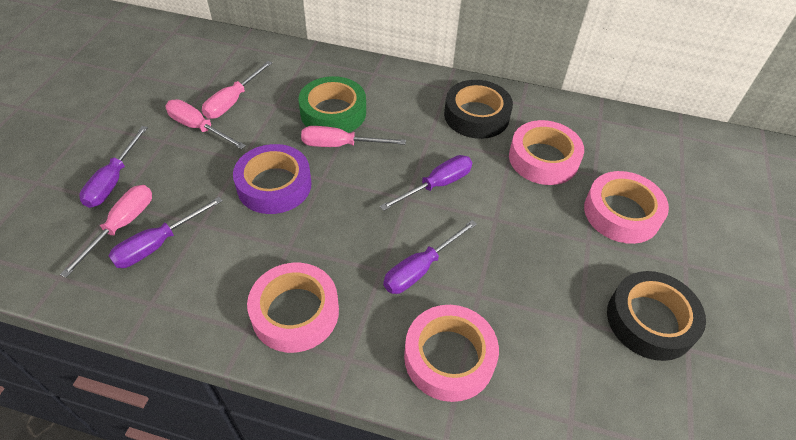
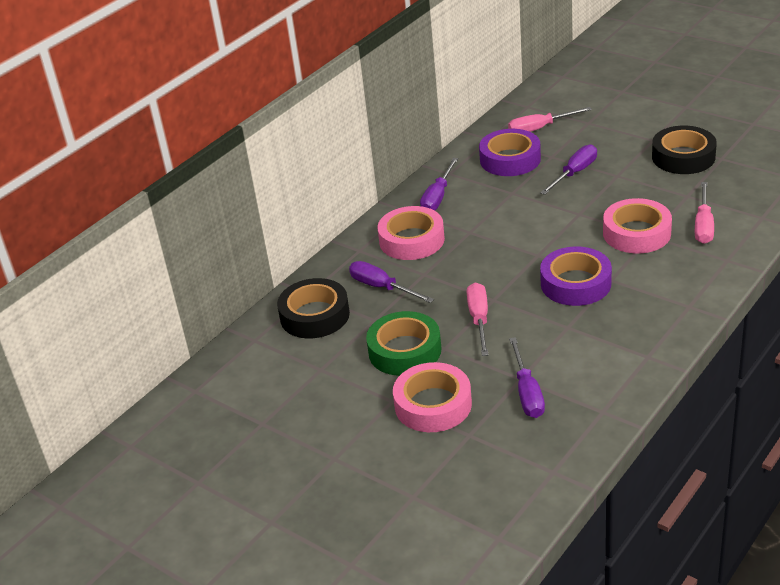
pink screwdriver: 4 -> 3
pink tape: 4 -> 3
purple tape: 1 -> 2

